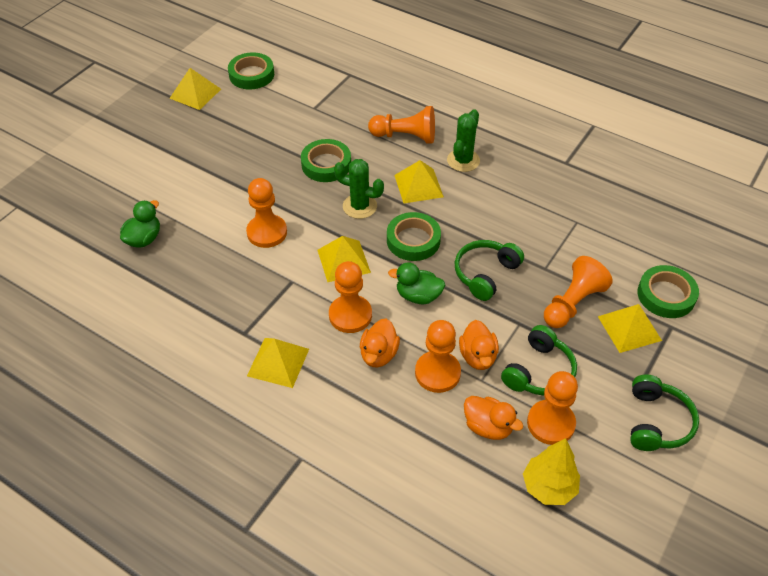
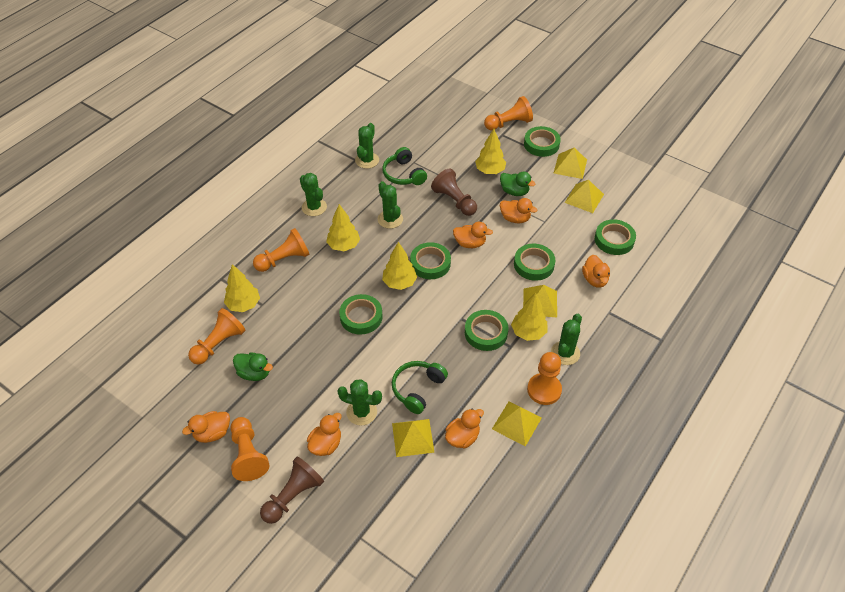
brown pawn: 0 -> 2
green cactus: 2 -> 5
green headphones: 3 -> 2
green tape: 4 -> 6
orange duck: 3 -> 6
orange pawn: 6 -> 5
yellow tree: 1 -> 5

